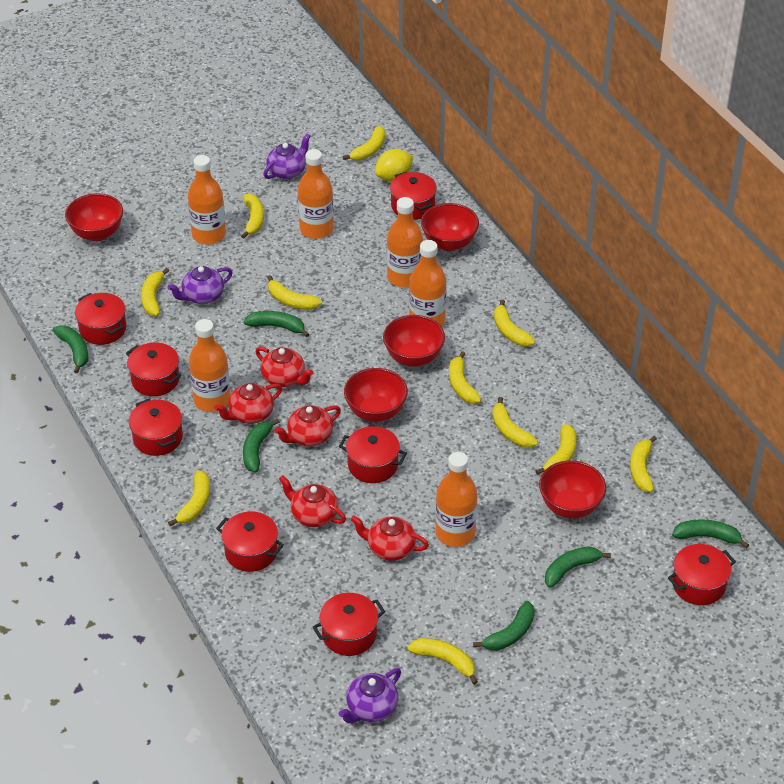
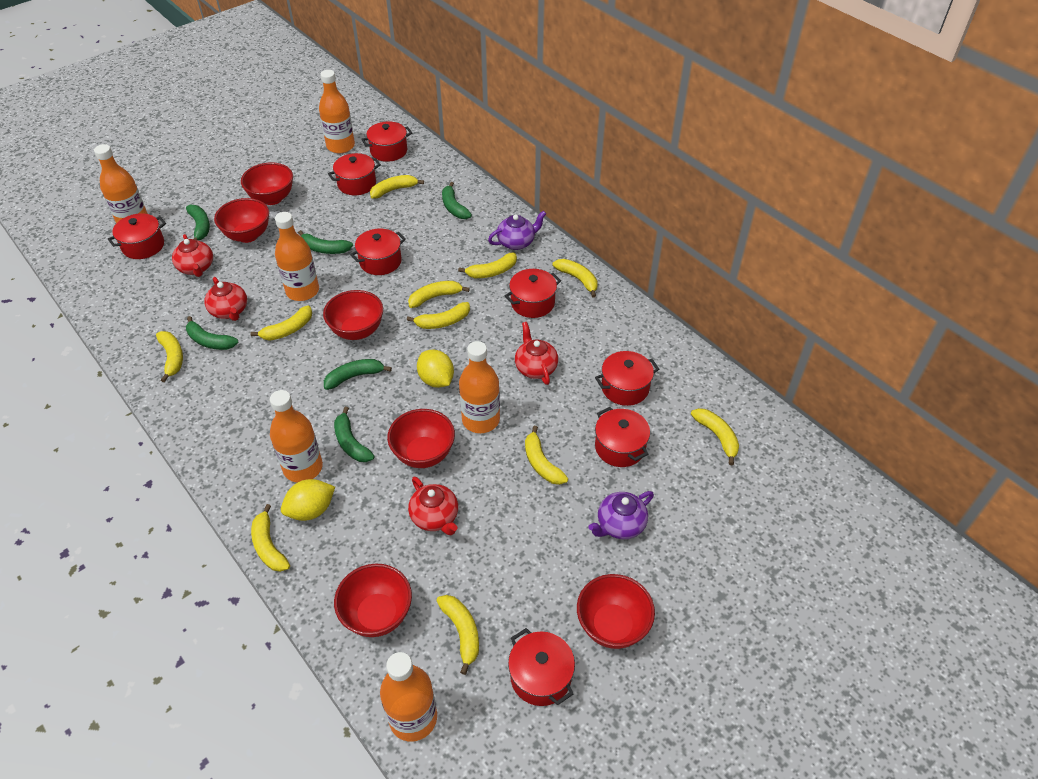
purple teapot: 3 -> 2
red bowl: 5 -> 6
red teapot: 5 -> 4
yellow lemon: 1 -> 2

